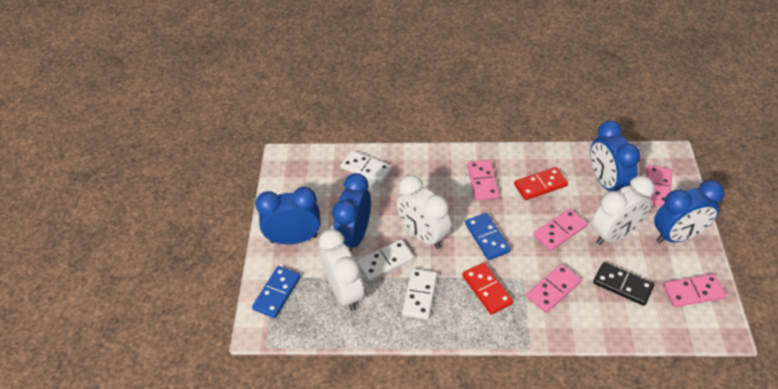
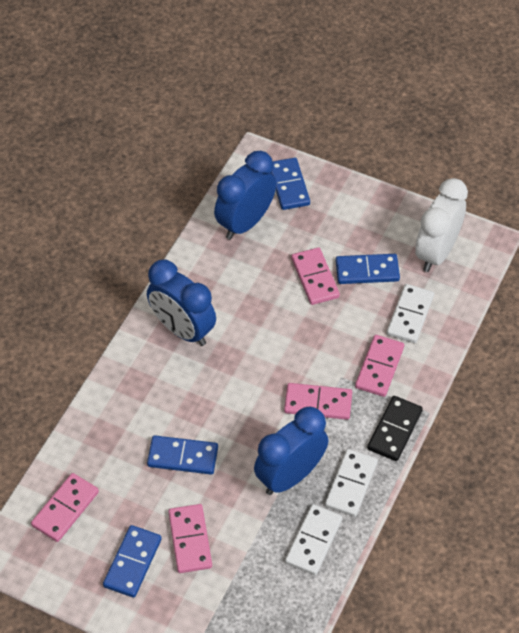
blue clock: 4 -> 3
blue domino: 2 -> 4
red domino: 2 -> 0
white clock: 3 -> 1

